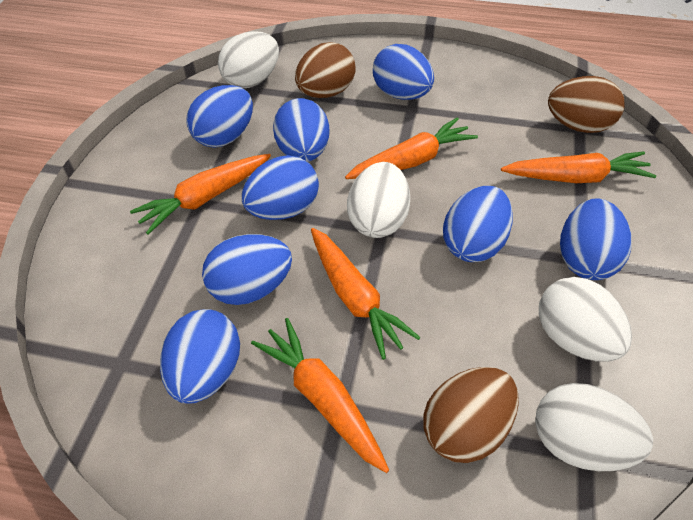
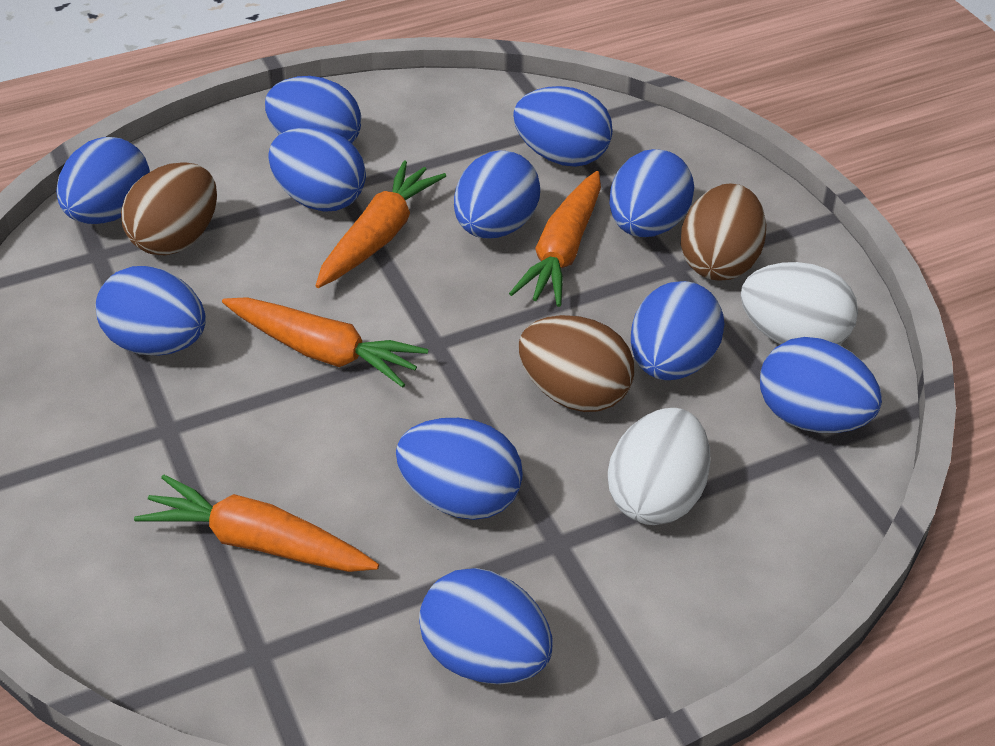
blue egg: 8 -> 11
orange carrot: 5 -> 4
white egg: 4 -> 2

